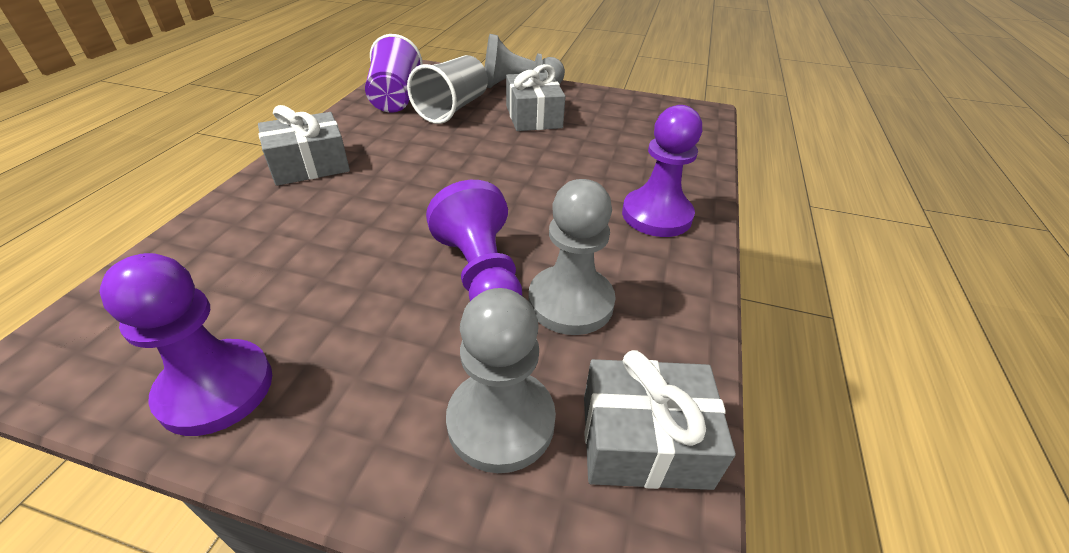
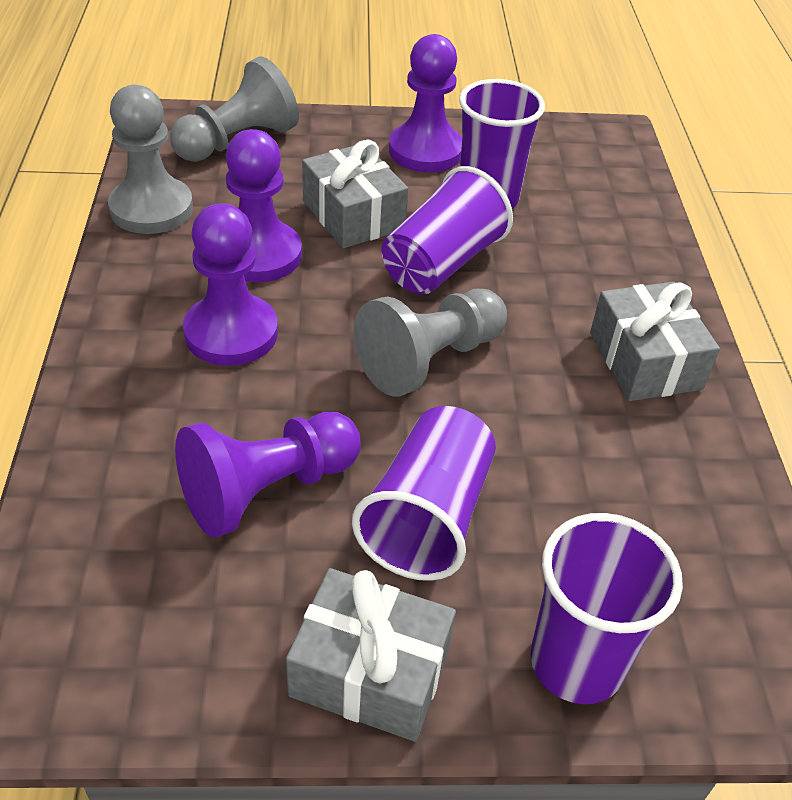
grey cup: 1 -> 0
purple cup: 1 -> 4
purple pawn: 3 -> 4

